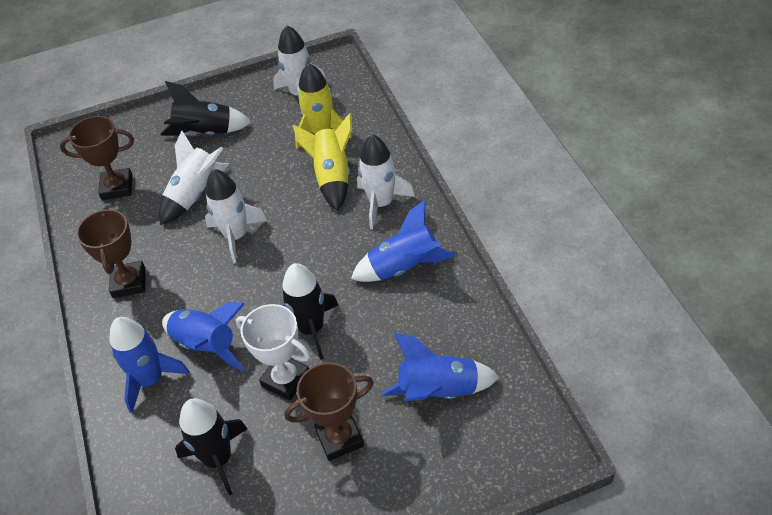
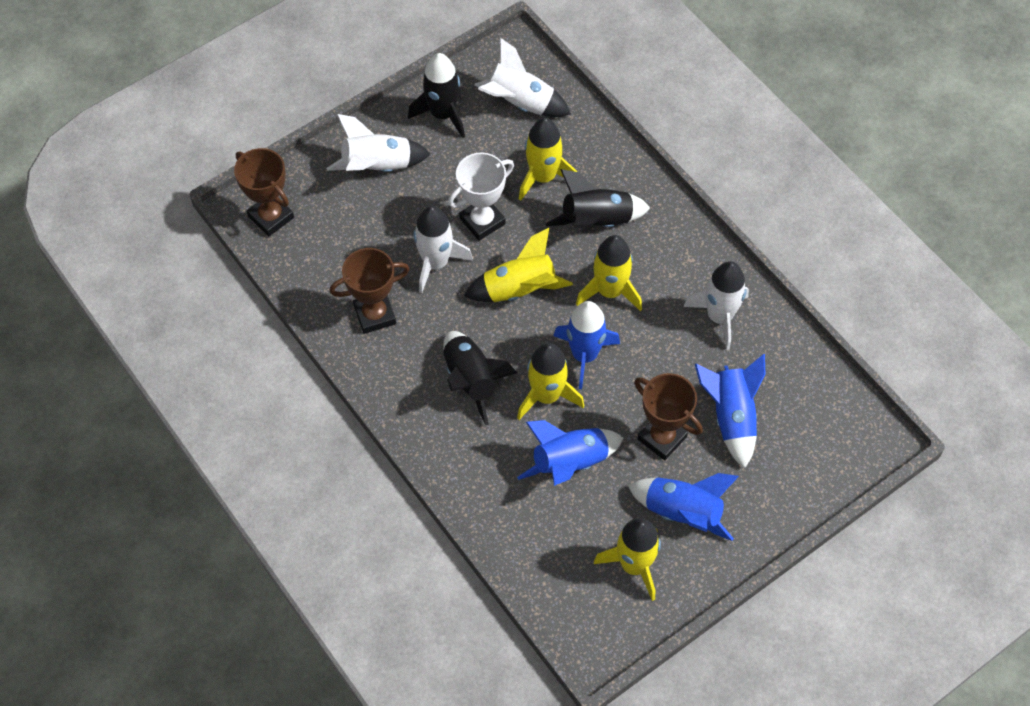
yellow rocket: 2 -> 5

